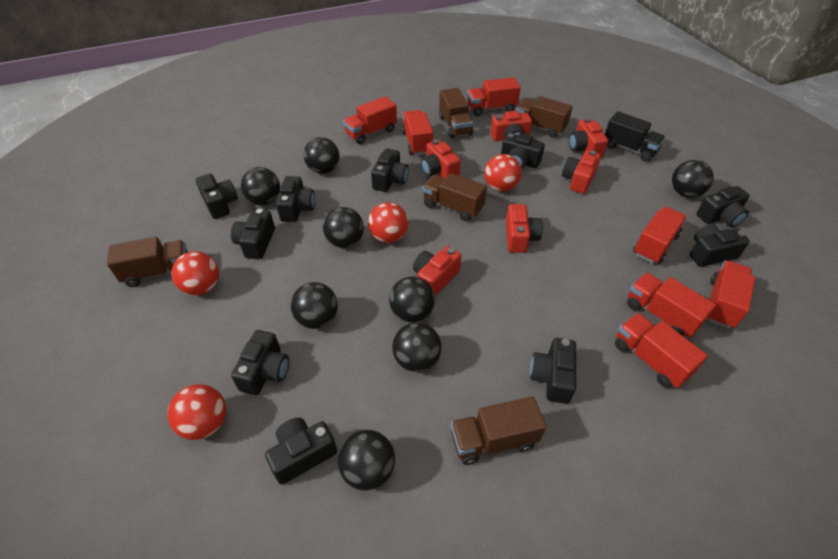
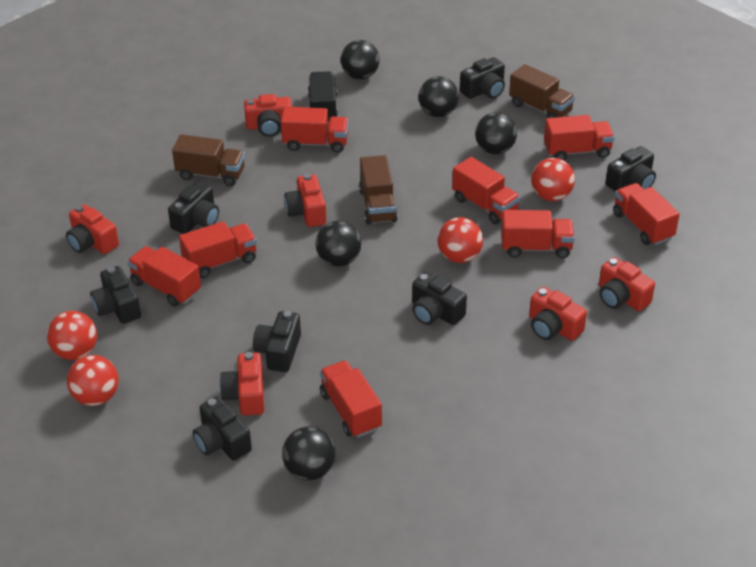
black ball: 8 -> 5
black camera: 10 -> 7
brown truck: 5 -> 3
red truck: 7 -> 8

